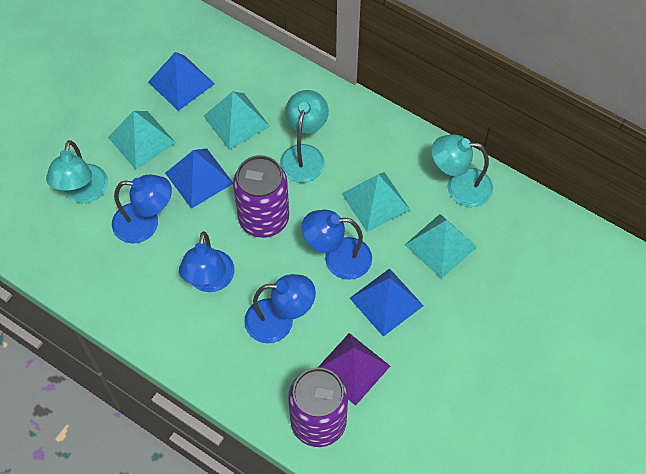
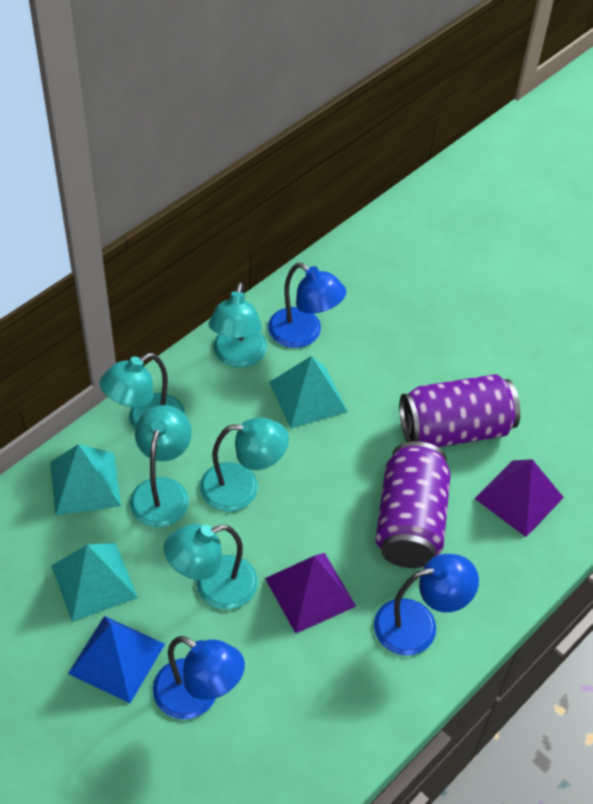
blue lamp: 4 -> 3
blue pyramid: 3 -> 1
purple pyramid: 1 -> 2
turquoise lamp: 3 -> 5
turquoise pyramid: 4 -> 3

